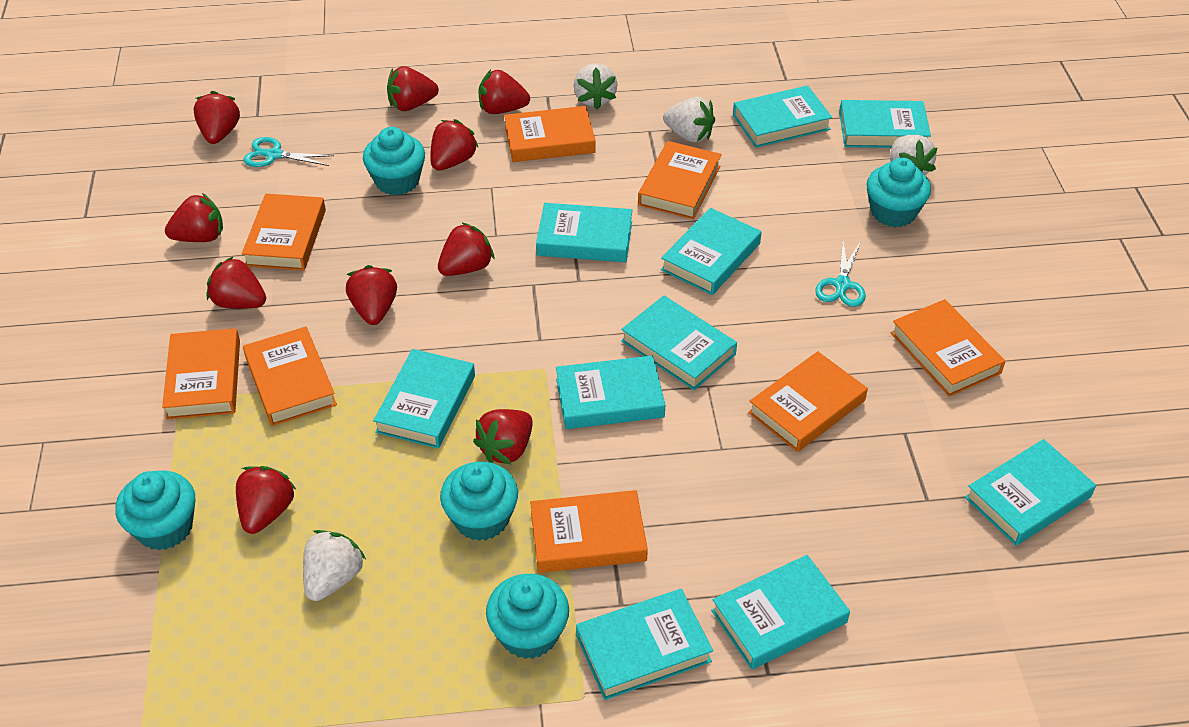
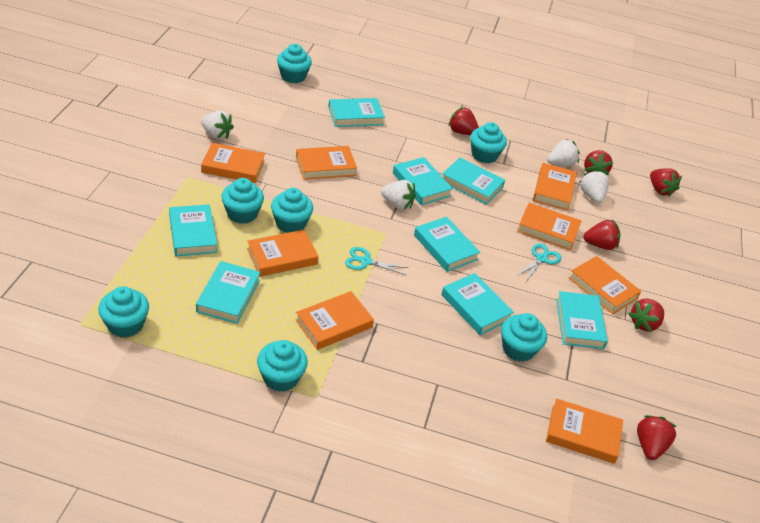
red strawberry: 10 -> 6
turquoise book: 10 -> 8
turquoise cupcake: 5 -> 7

